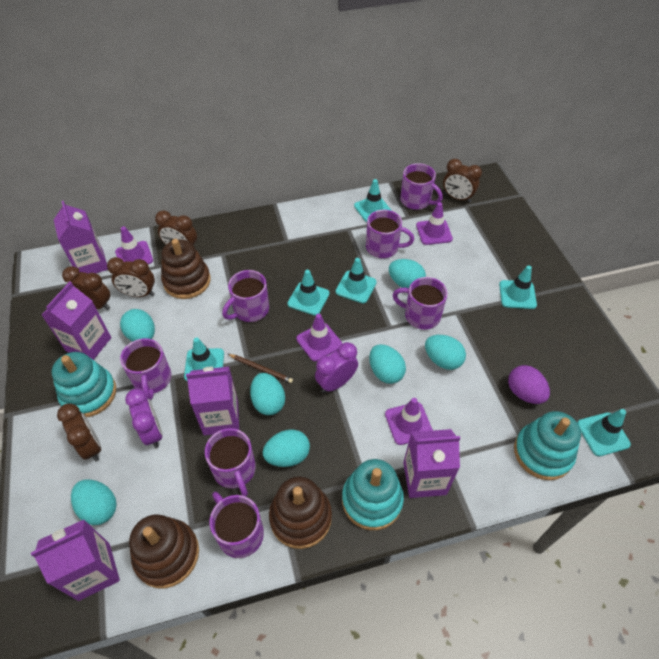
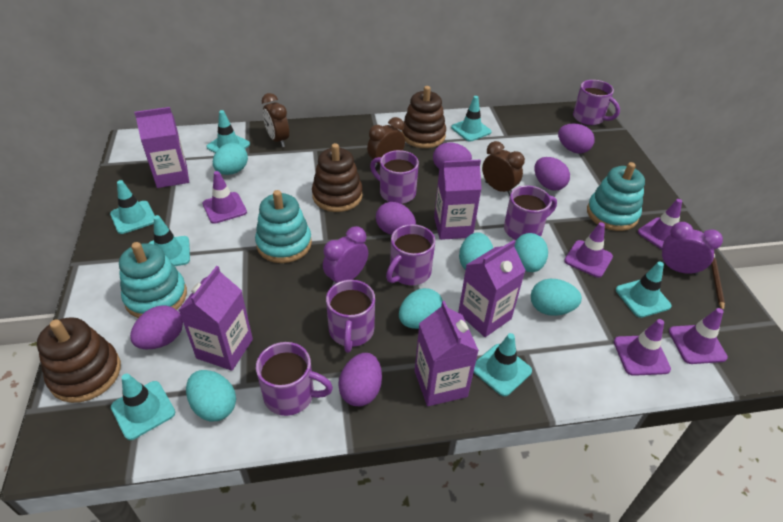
brown clock: 5 -> 3
purple egg: 1 -> 6
purple mug: 7 -> 6
purple traffic cone: 4 -> 5
turquoise egg: 7 -> 6
turquoise traffic cone: 6 -> 7

